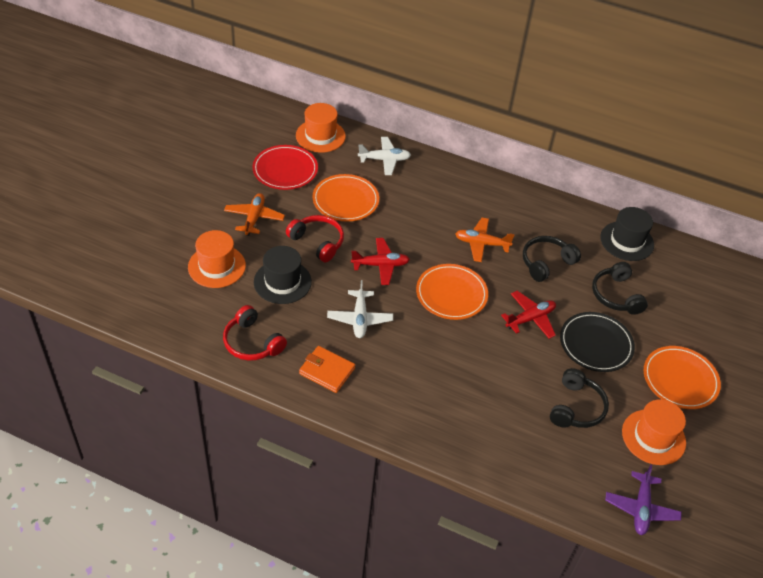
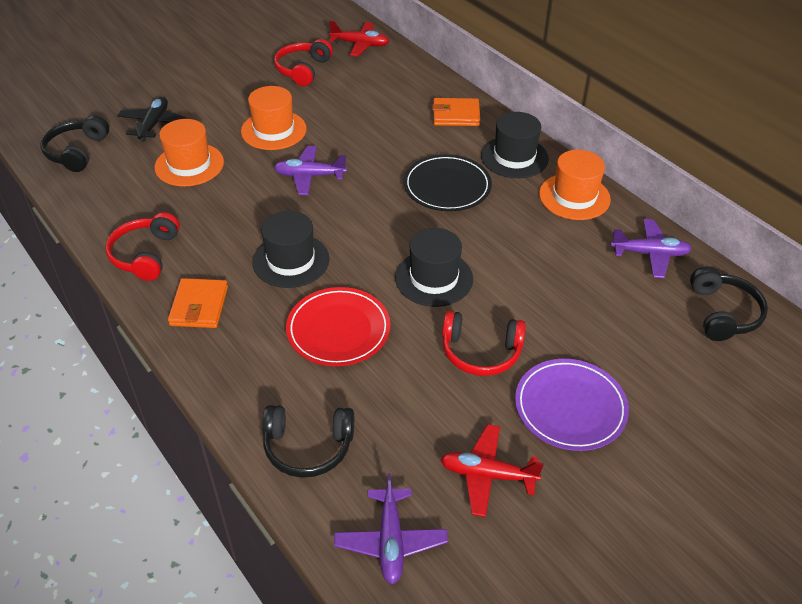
black hat: 2 -> 3
black plane: 0 -> 1
orange plane: 2 -> 0
orange plate: 3 -> 0
orange wallet: 1 -> 2
purple plane: 1 -> 3
purple plate: 0 -> 1
red headphones: 2 -> 3
white plane: 2 -> 0

